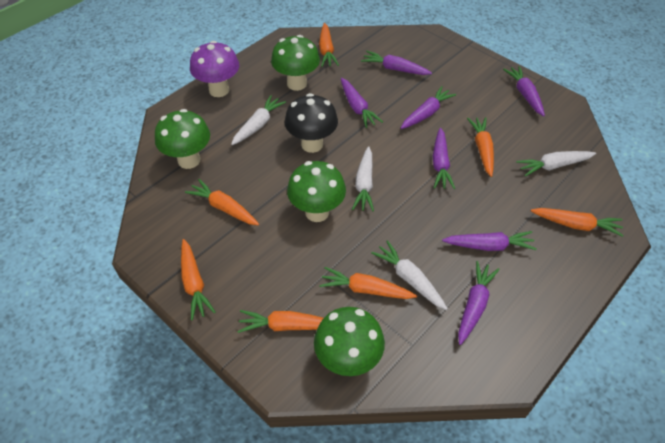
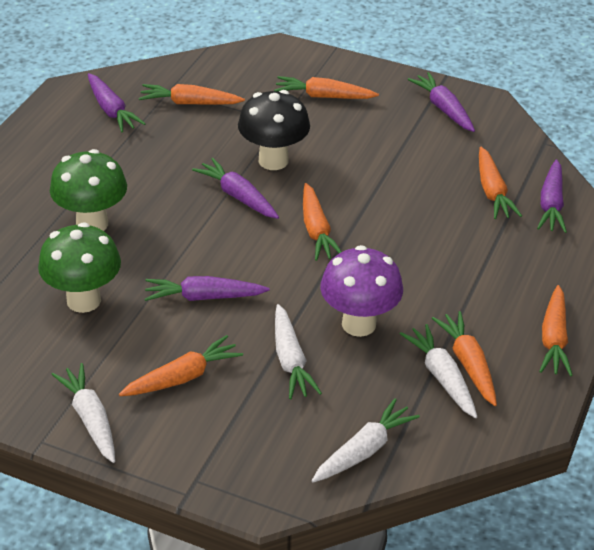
green mushroom: 4 -> 2
purple carrot: 7 -> 5

